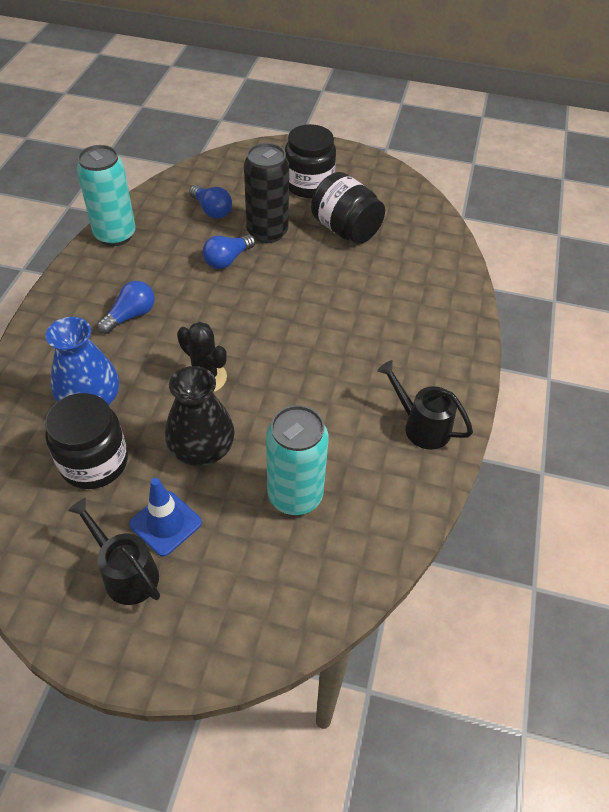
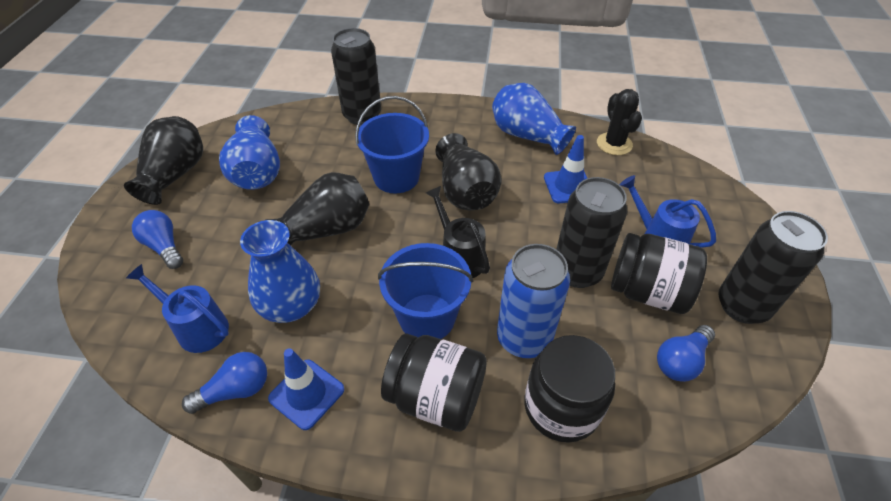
black can: 1 -> 3
black vase: 1 -> 3
black watering can: 2 -> 1
blue bucket: 0 -> 2
blue can: 0 -> 1
blue traffic cone: 1 -> 2
blue vase: 1 -> 3
blue watering can: 0 -> 2
turquoise can: 2 -> 0

